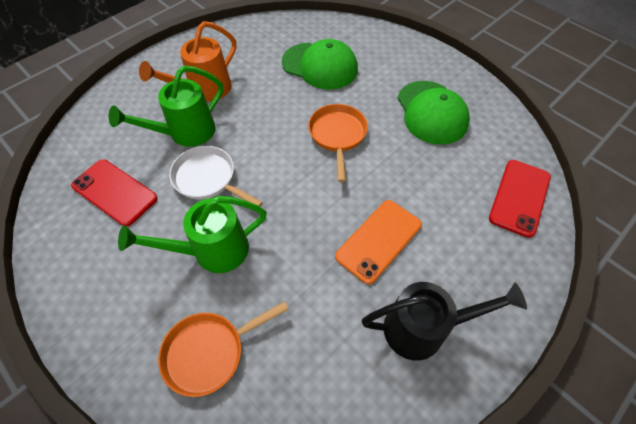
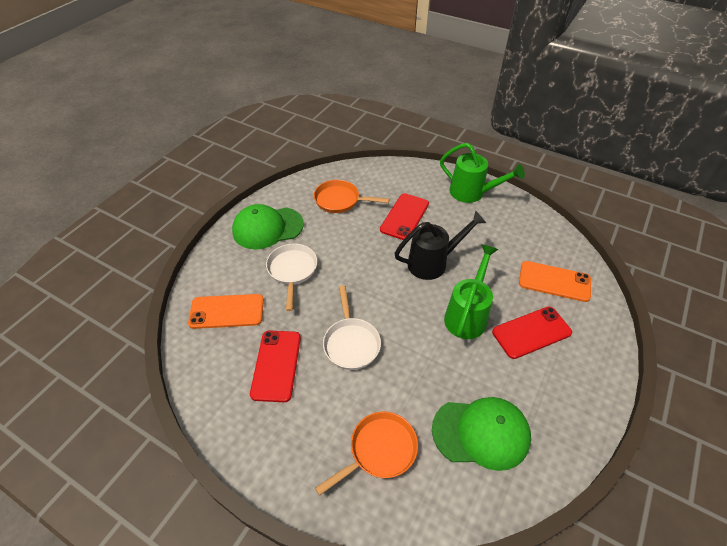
orange phone: 1 -> 2
orange watering can: 1 -> 0
red phone: 2 -> 3
white pan: 1 -> 2

